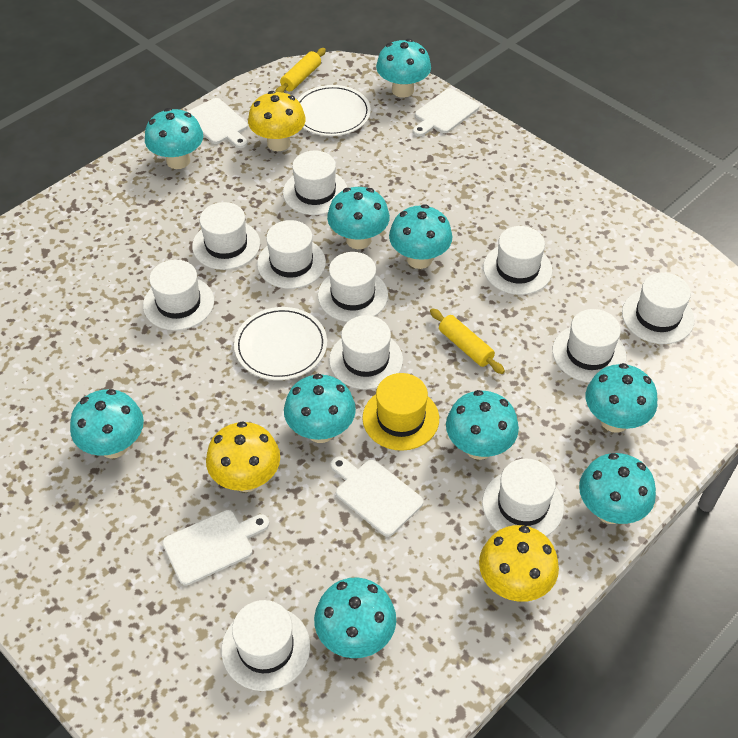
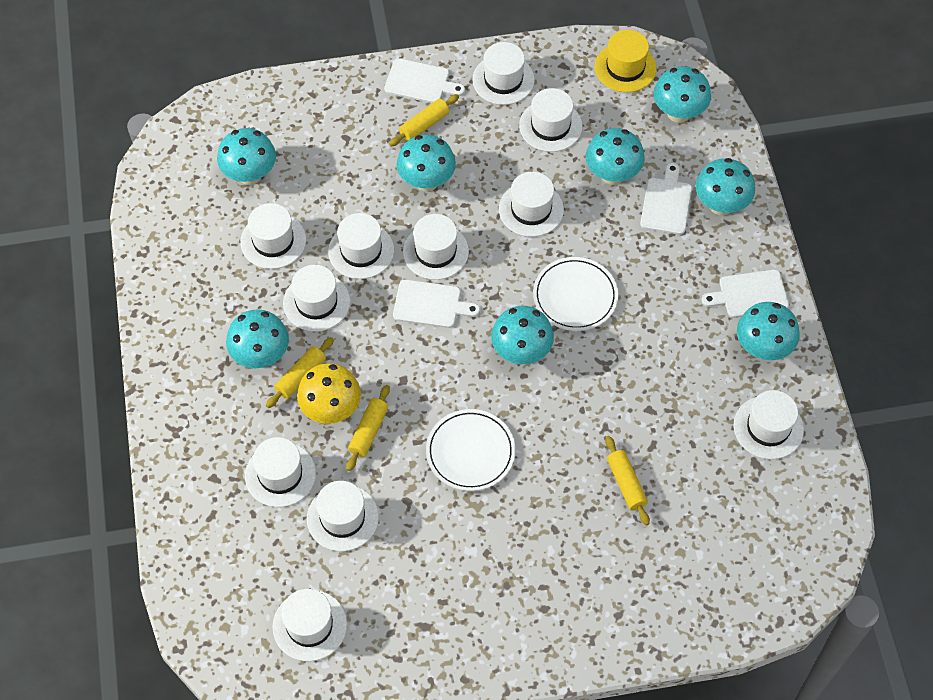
turquoise mushroom: 10 -> 8
yellow mushroom: 3 -> 1
yellow rolling pin: 2 -> 4

